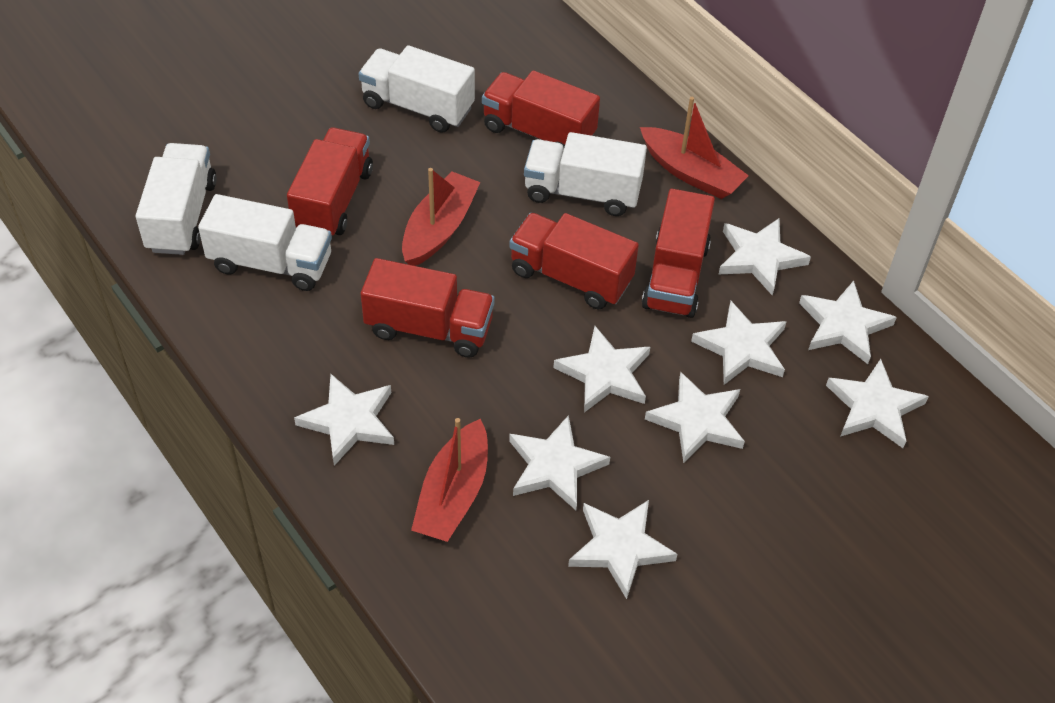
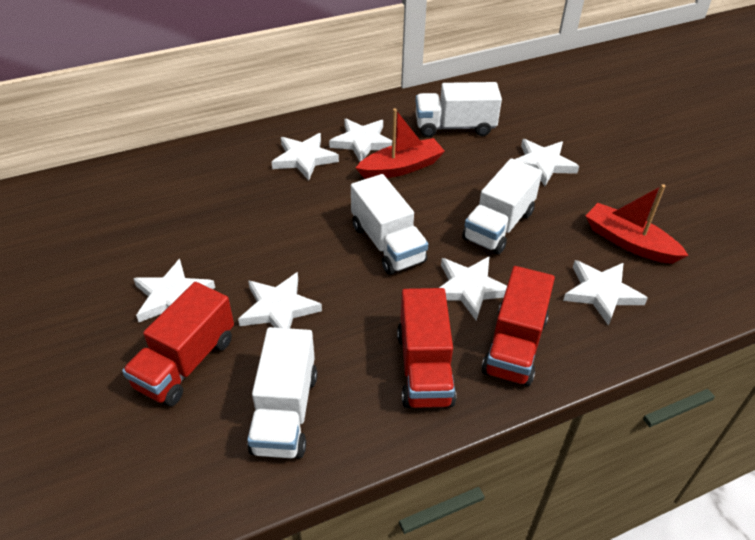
red boat: 3 -> 2
red truck: 5 -> 3
white star: 9 -> 7

